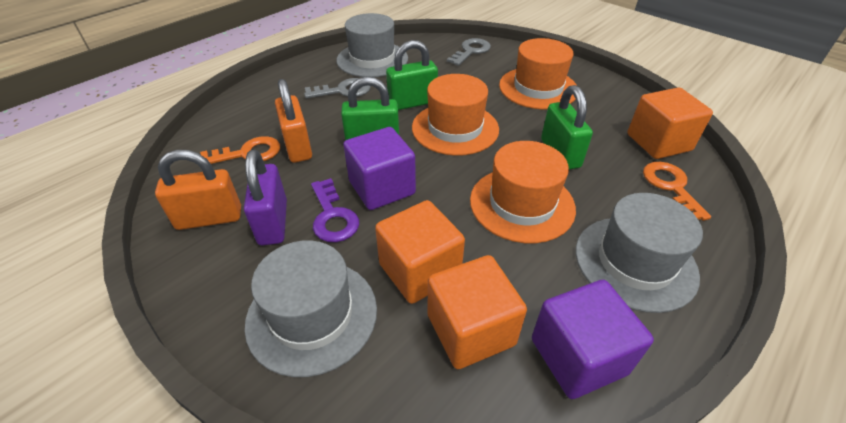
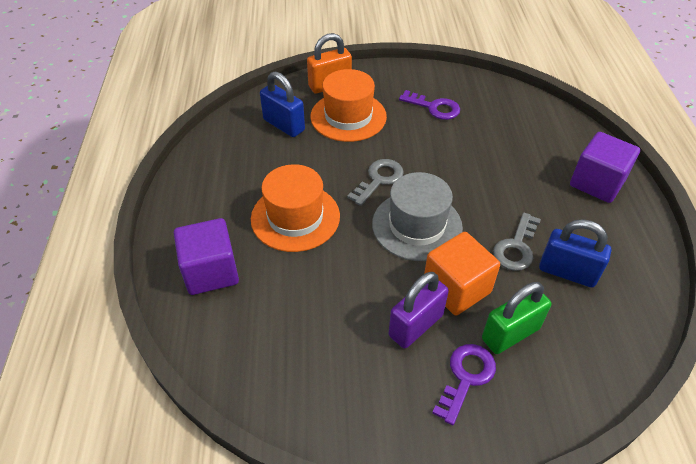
blue padlock: 0 -> 2
green padlock: 3 -> 1
grey hat: 3 -> 1
orange cube: 3 -> 1
orange hat: 3 -> 2
orange key: 2 -> 0
orange padlock: 2 -> 1
purple key: 1 -> 2

